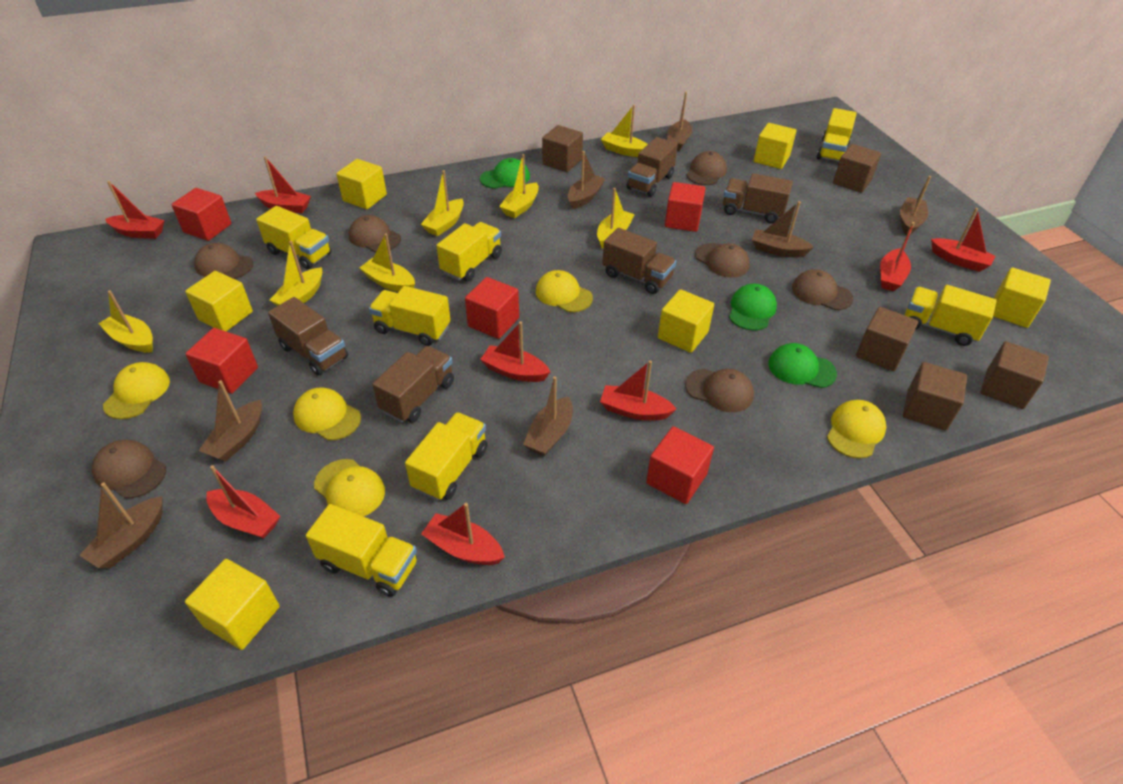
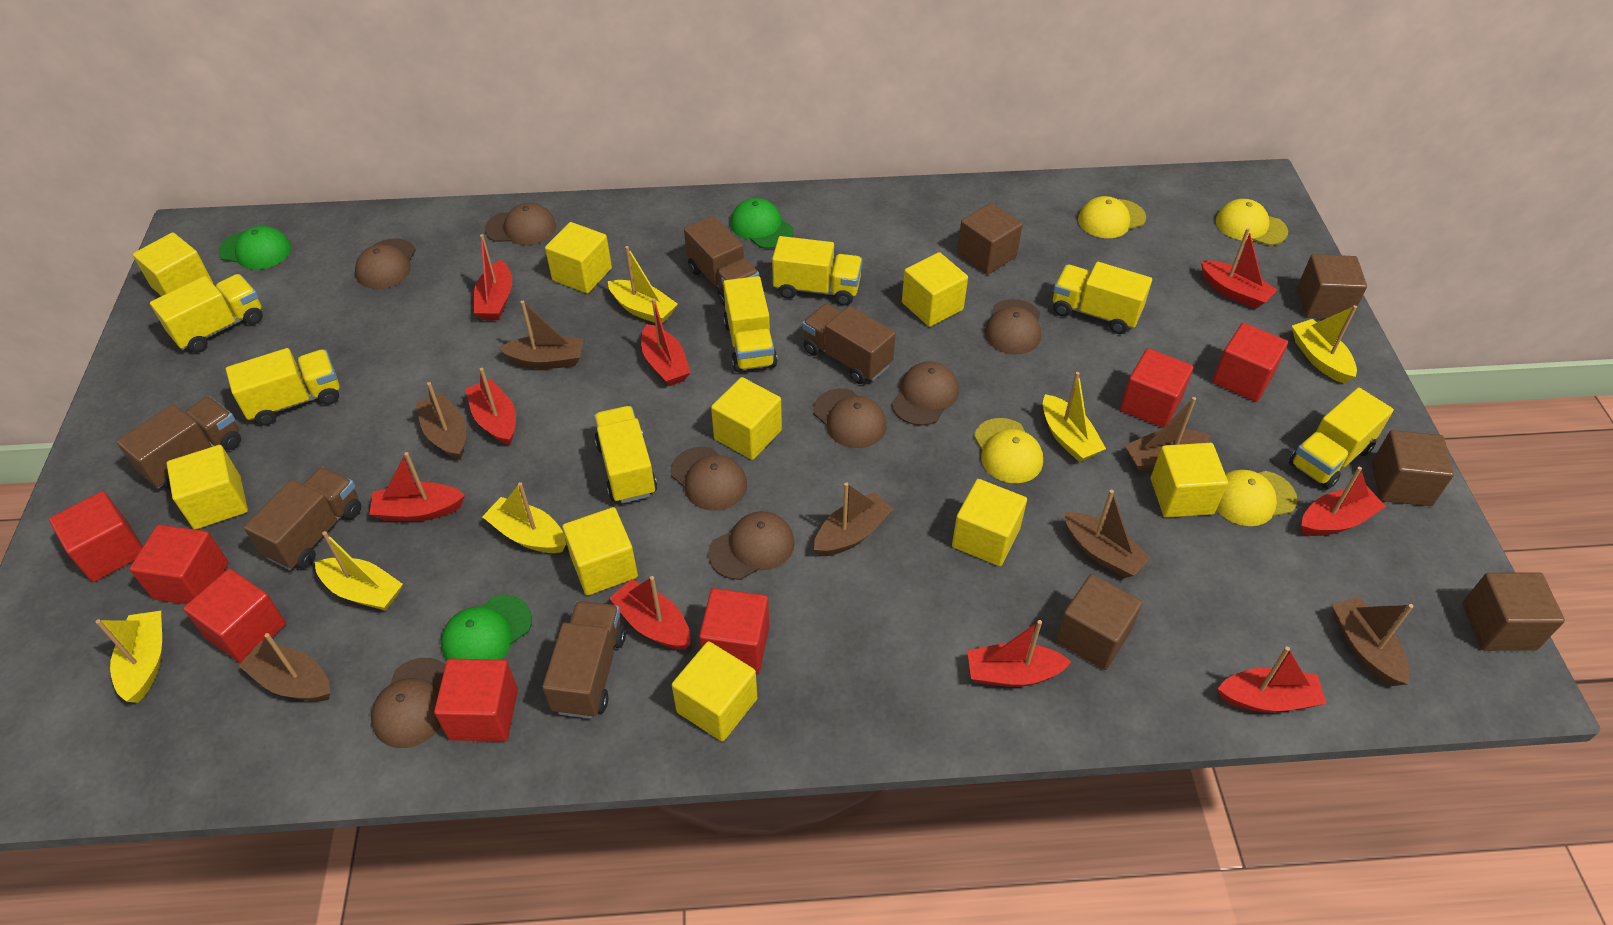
brown cap: 7 -> 8
red boat: 8 -> 9
red cube: 5 -> 7
yellow boat: 7 -> 6
yellow cap: 5 -> 4
yellow cube: 6 -> 9

